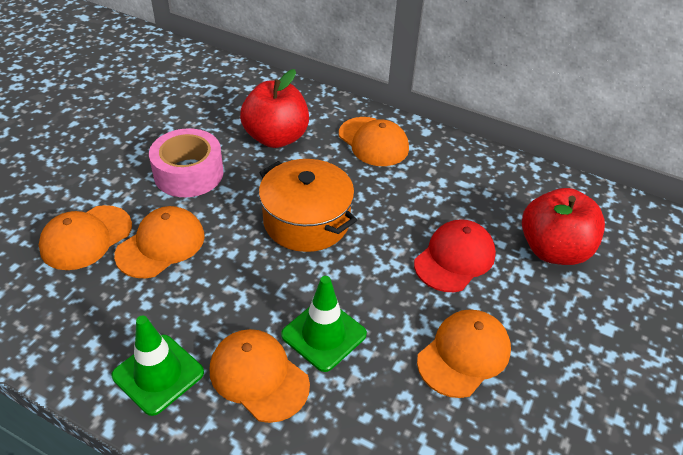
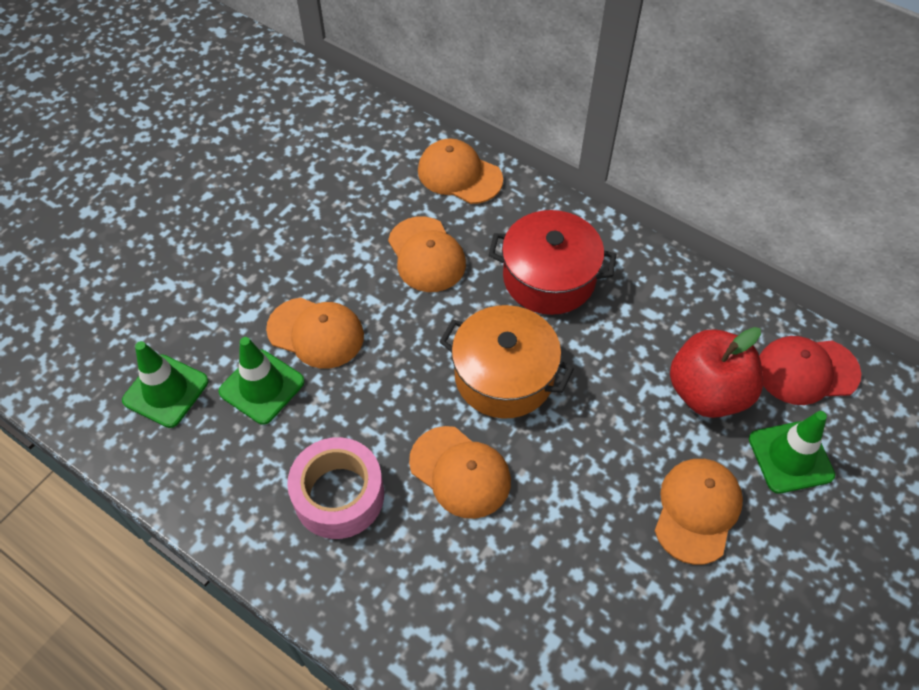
green traffic cone: 2 -> 3
red apple: 2 -> 1
red pot: 0 -> 1

